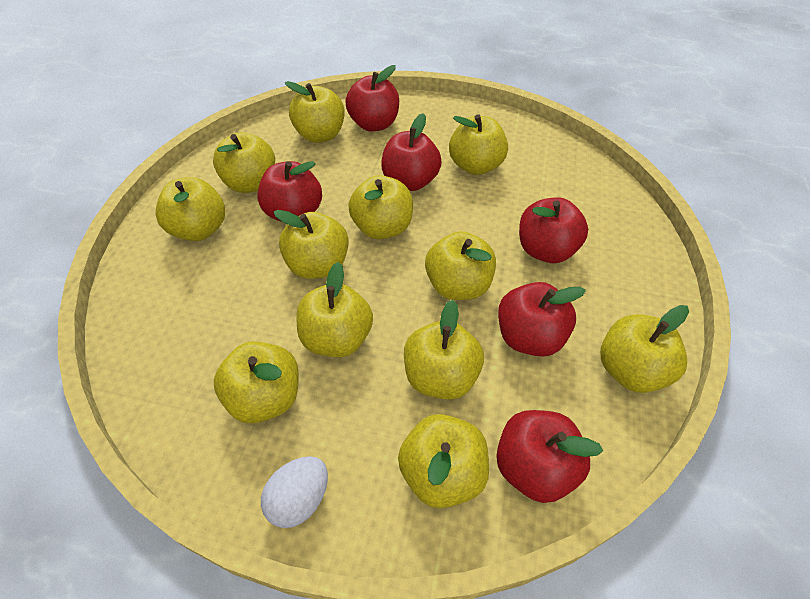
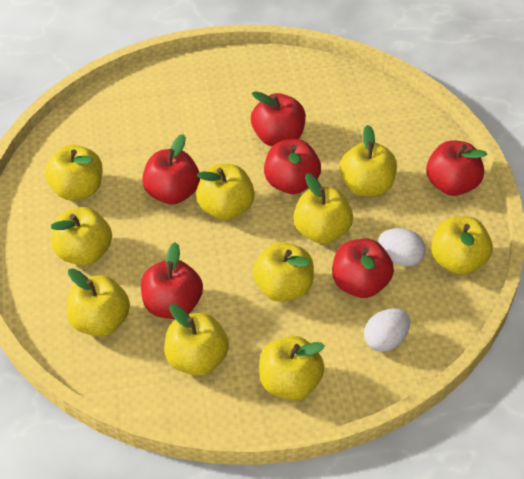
white egg: 1 -> 2
yellow apple: 12 -> 10

